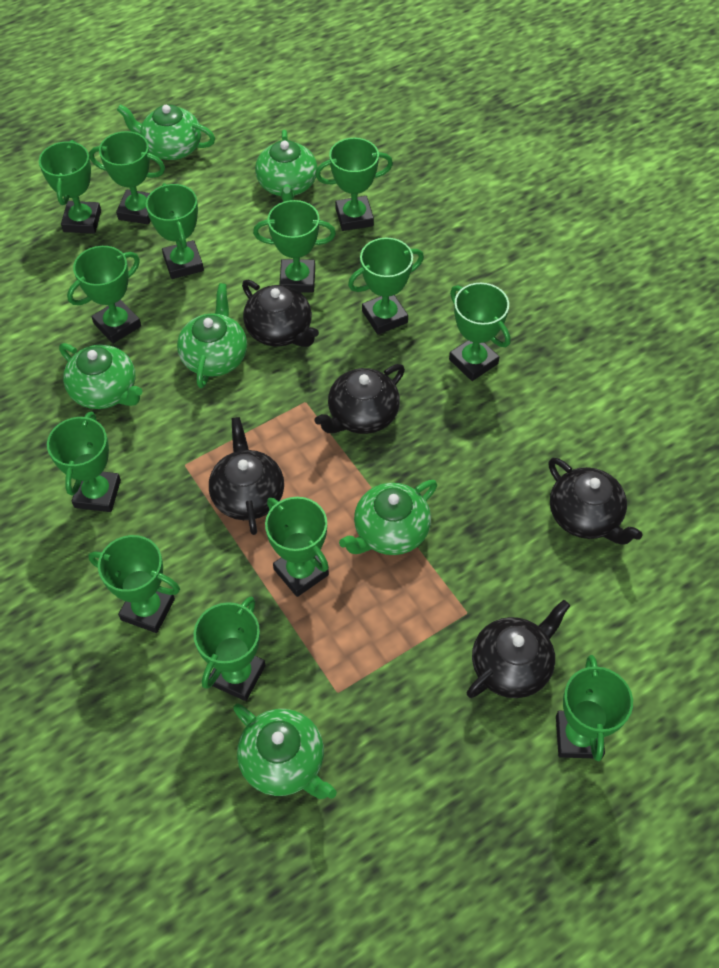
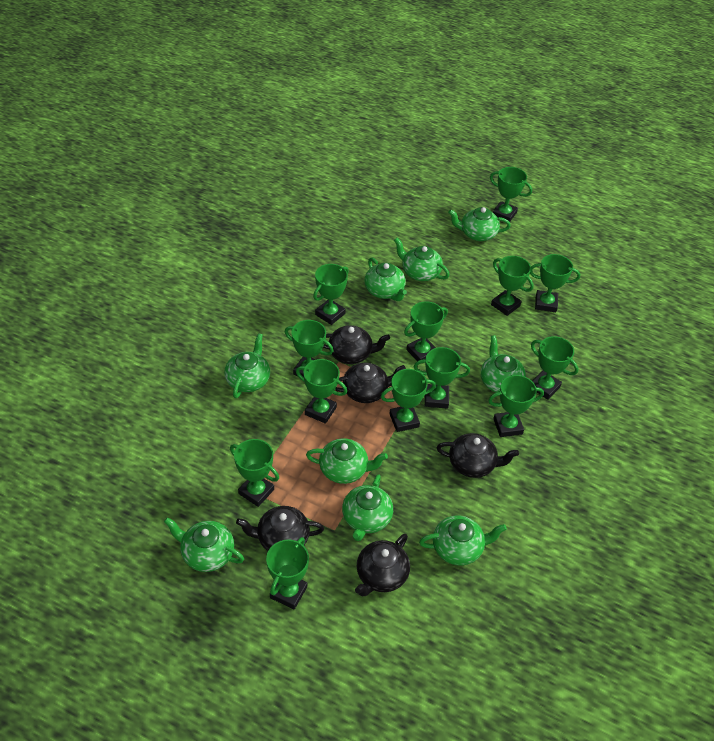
green teapot: 6 -> 9

